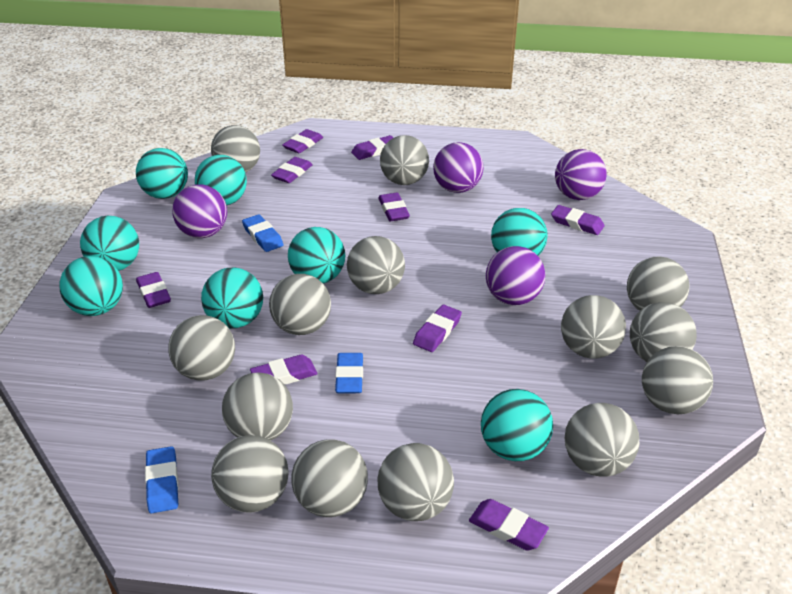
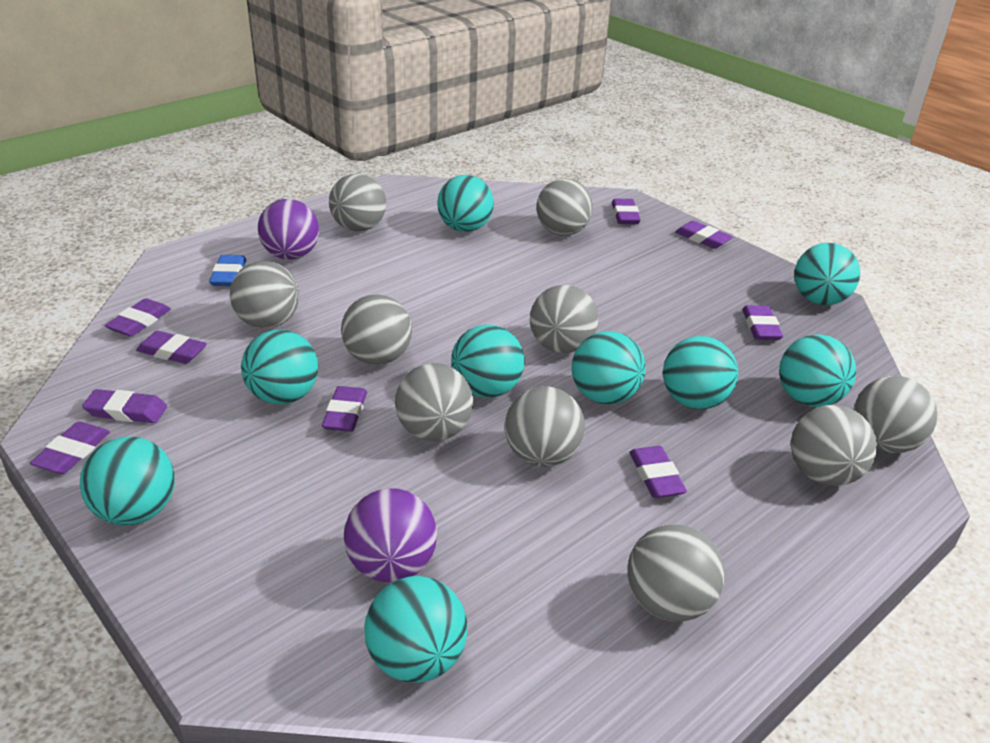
blue eraser: 3 -> 1
grey ball: 14 -> 10
purple ball: 4 -> 2
turquoise ball: 8 -> 9

